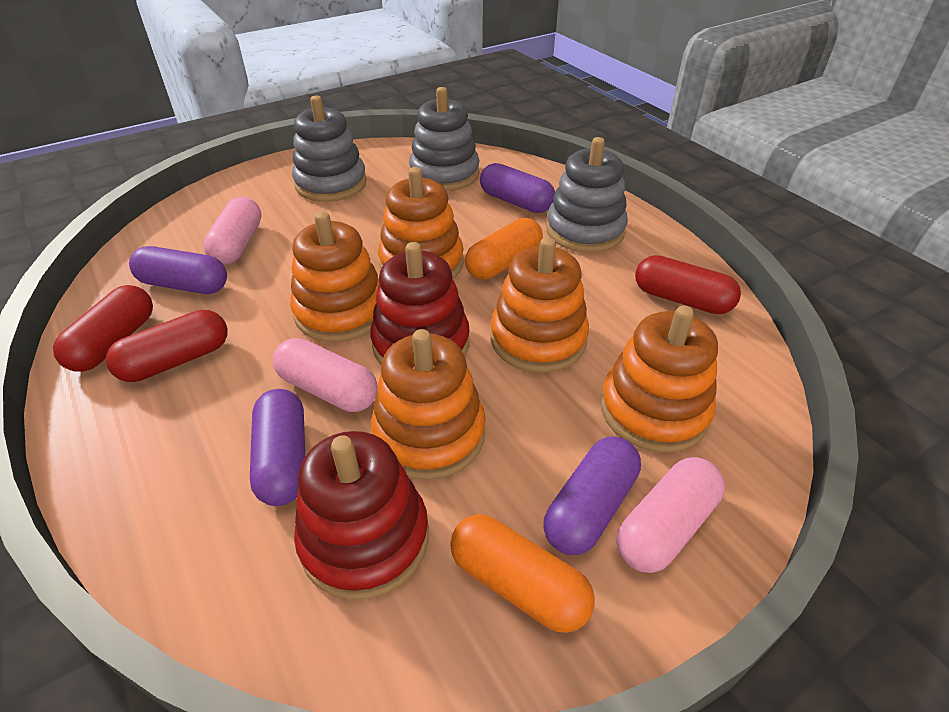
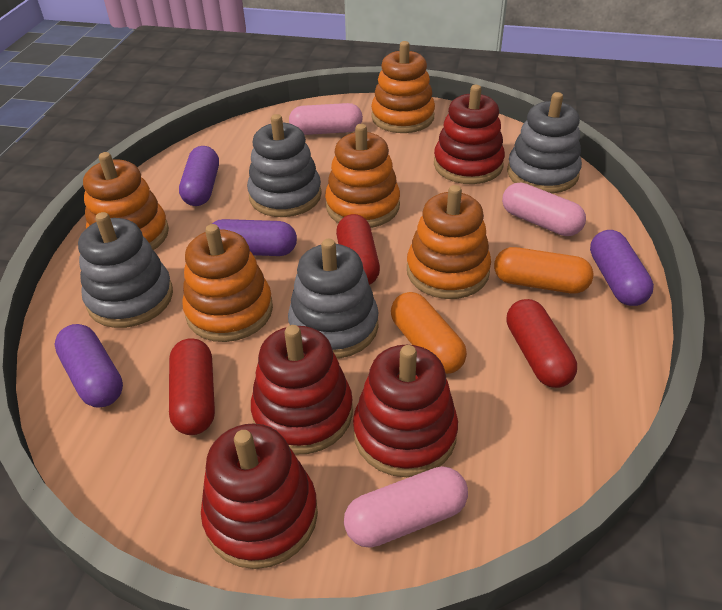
grey stacking toy: 3 -> 4
red stacking toy: 2 -> 4

